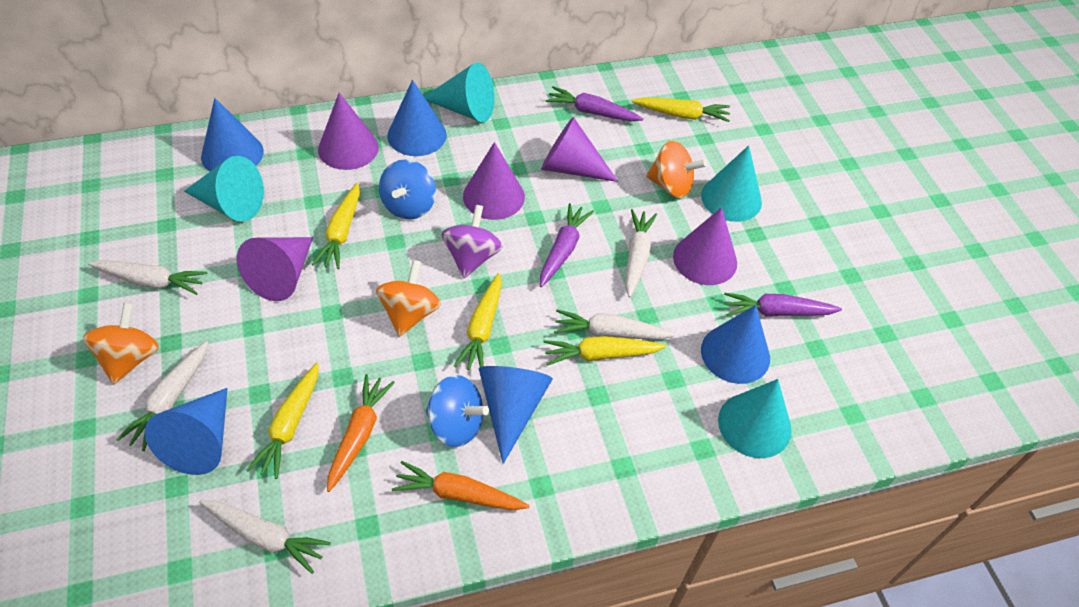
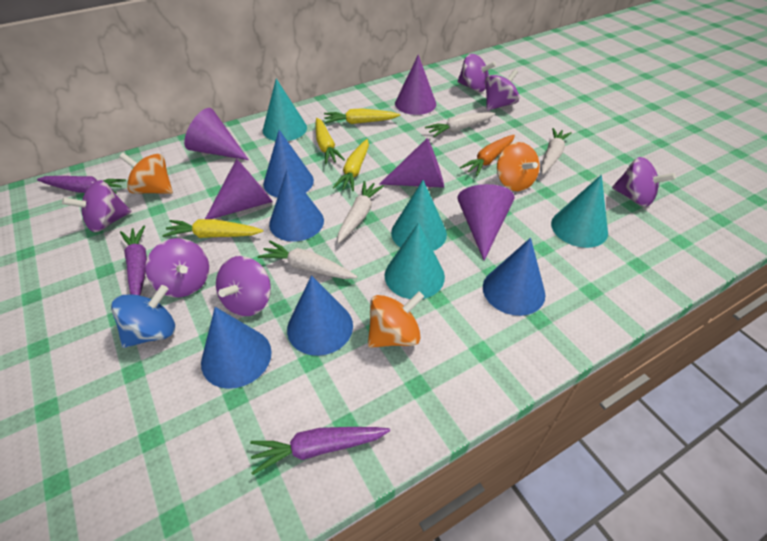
blue spinning top: 2 -> 1
orange carrot: 2 -> 1
purple spinning top: 1 -> 6
white carrot: 5 -> 4
yellow carrot: 5 -> 4

